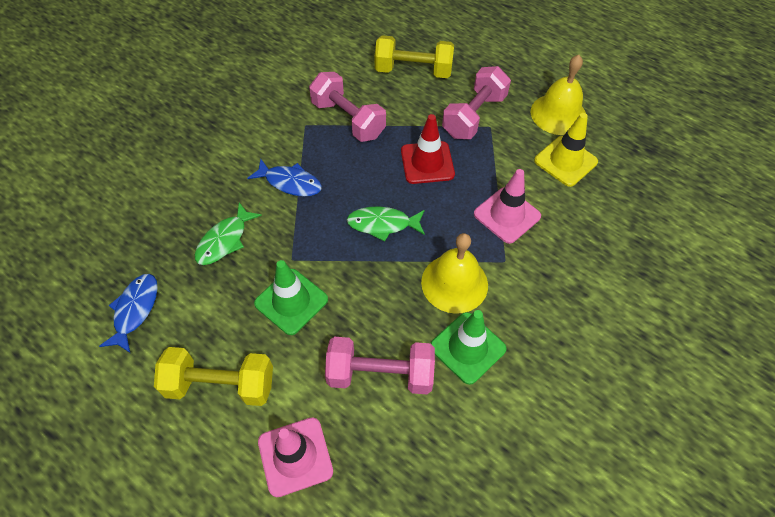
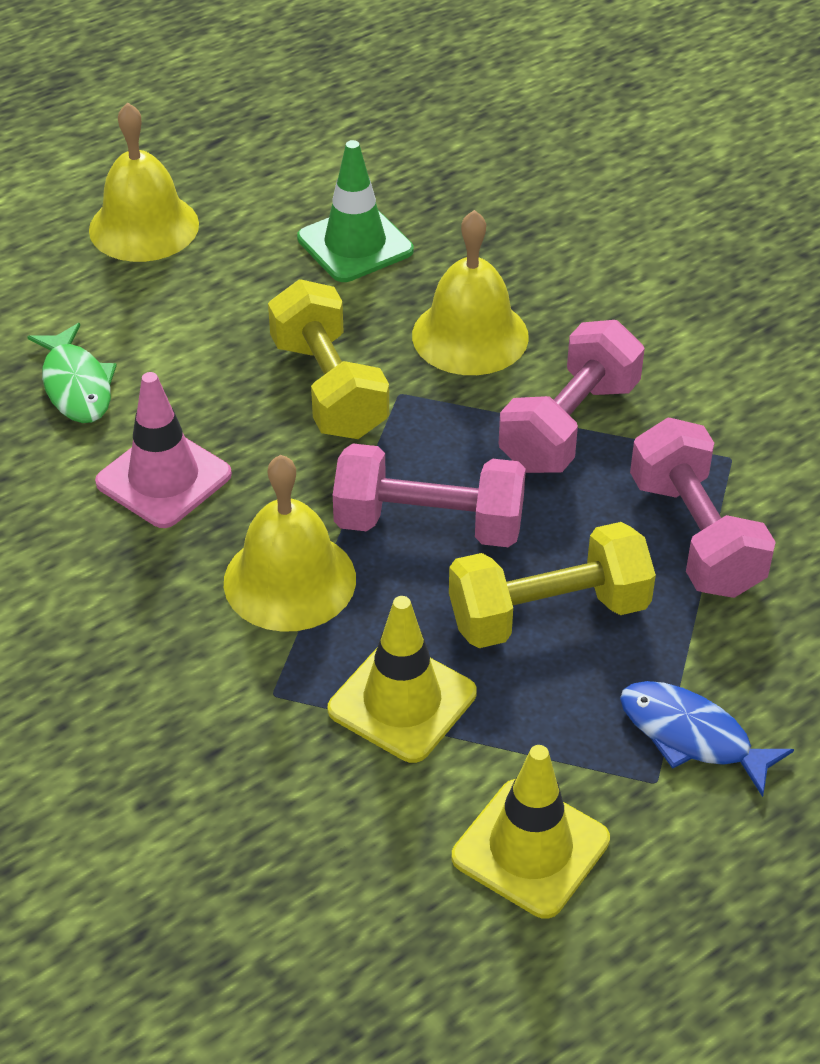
blue fish: 2 -> 1
green fish: 2 -> 1
green traffic cone: 2 -> 1
pink traffic cone: 2 -> 1
red traffic cone: 1 -> 0
yellow bell: 2 -> 3
yellow traffic cone: 1 -> 2

